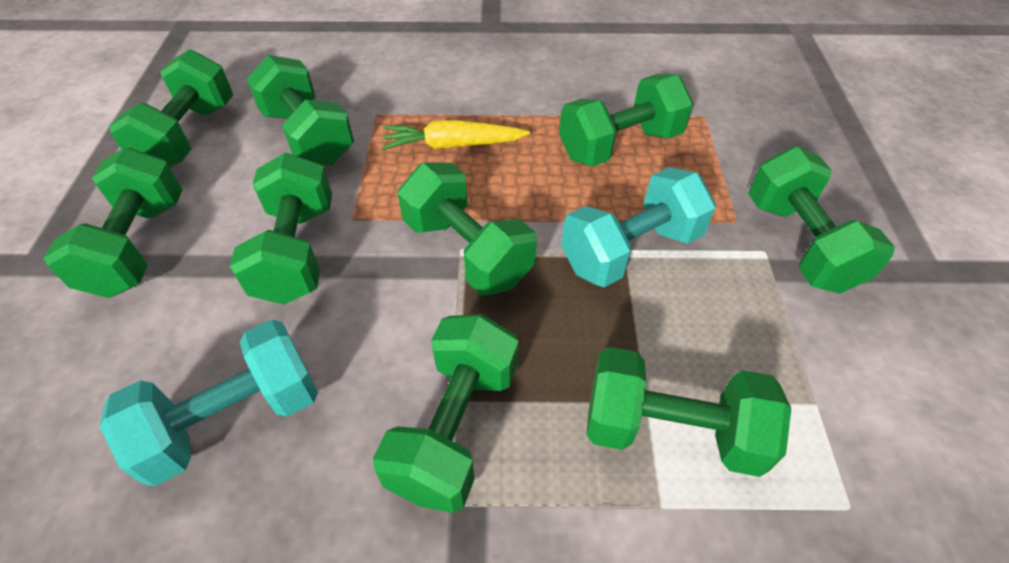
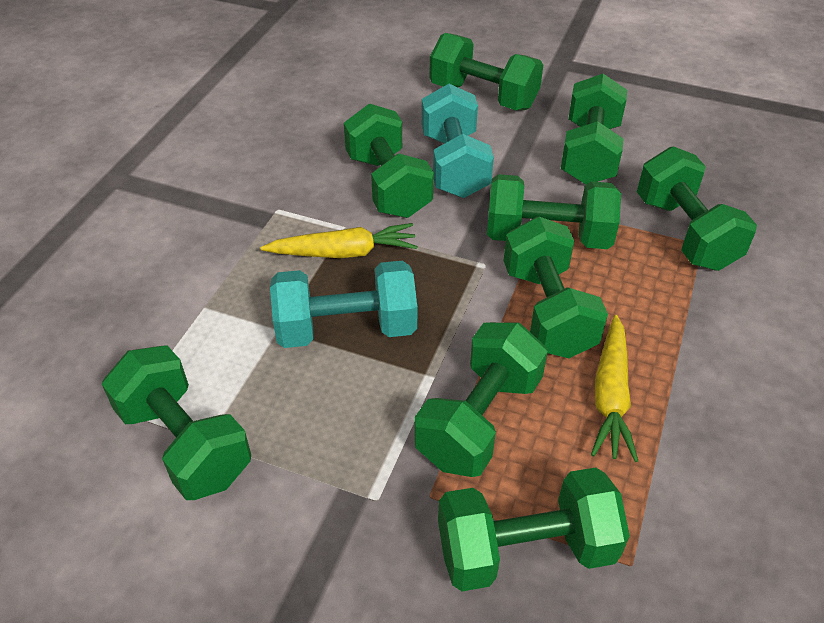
yellow carrot: 1 -> 2

